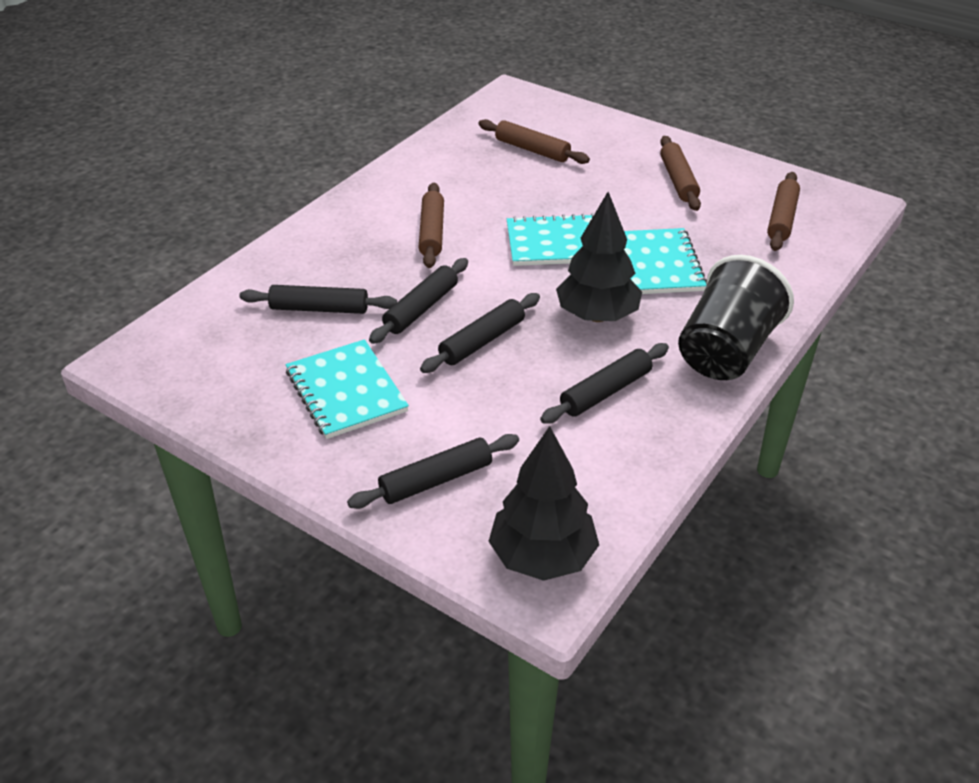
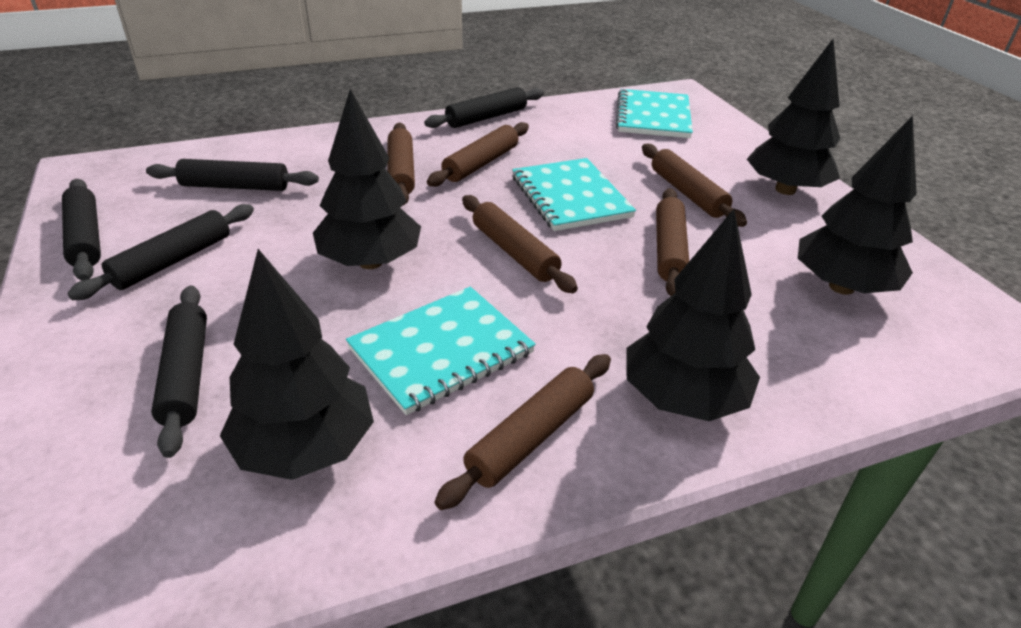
black cup: 1 -> 0
black tree: 2 -> 5
brown rolling pin: 4 -> 6

